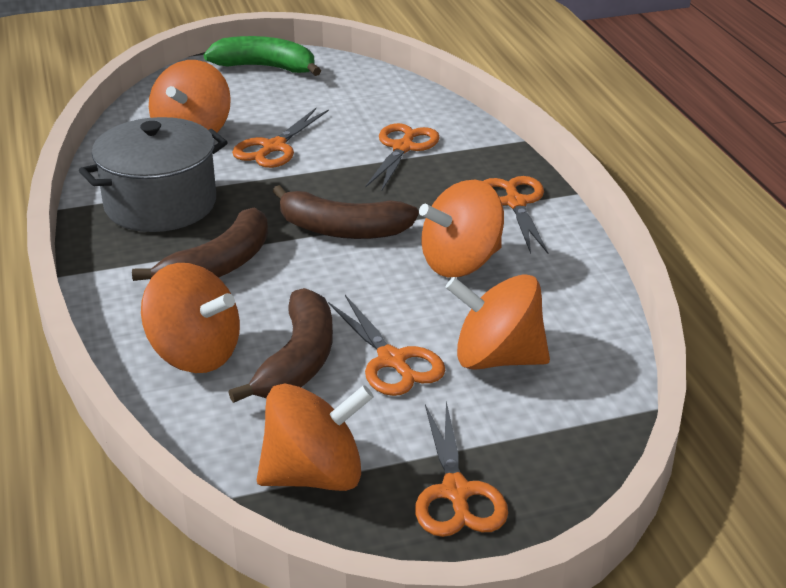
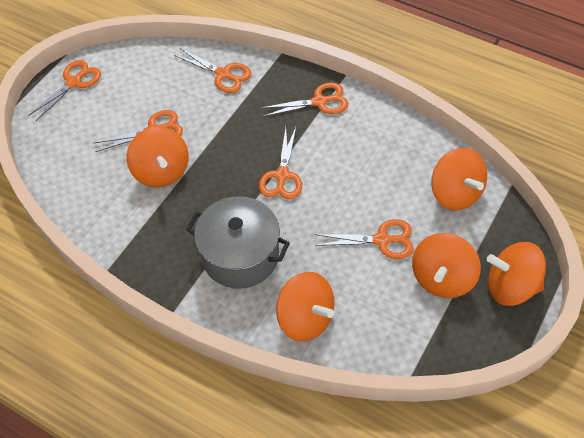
brown banana: 3 -> 0
green banana: 1 -> 0
orange scissors: 5 -> 6

